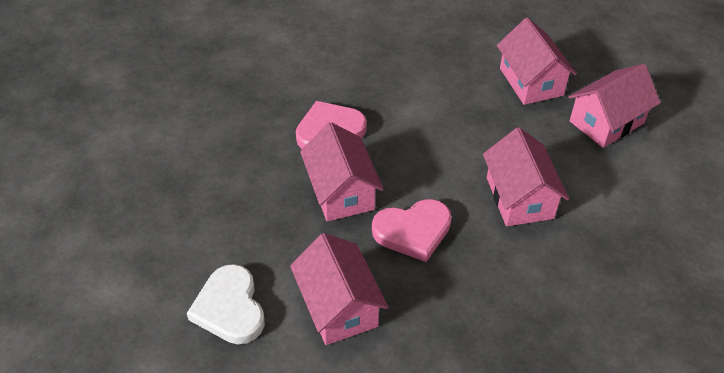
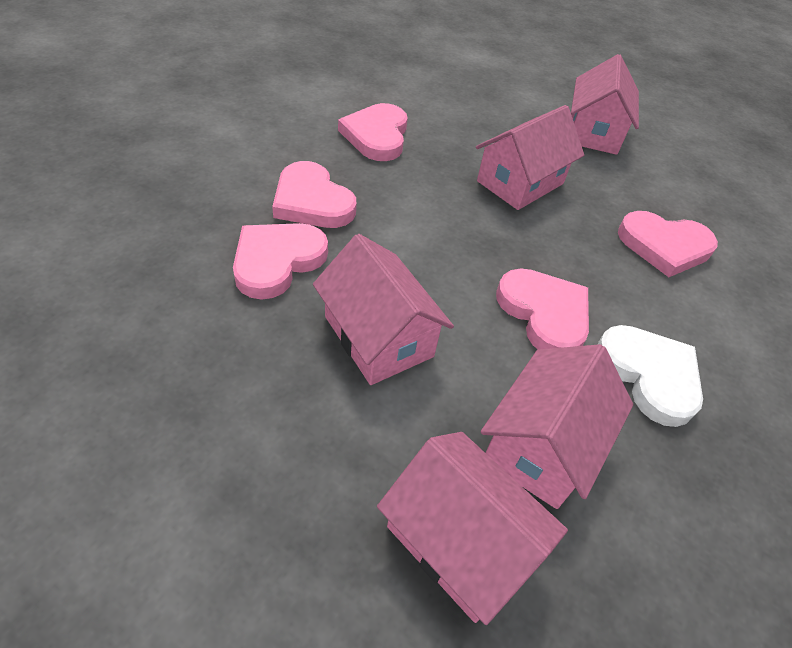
pink heart: 2 -> 5

